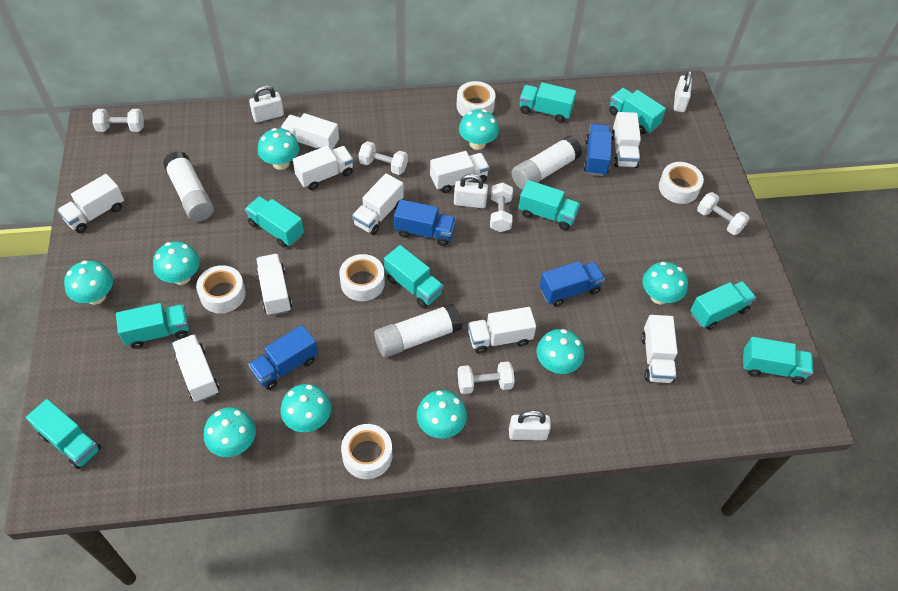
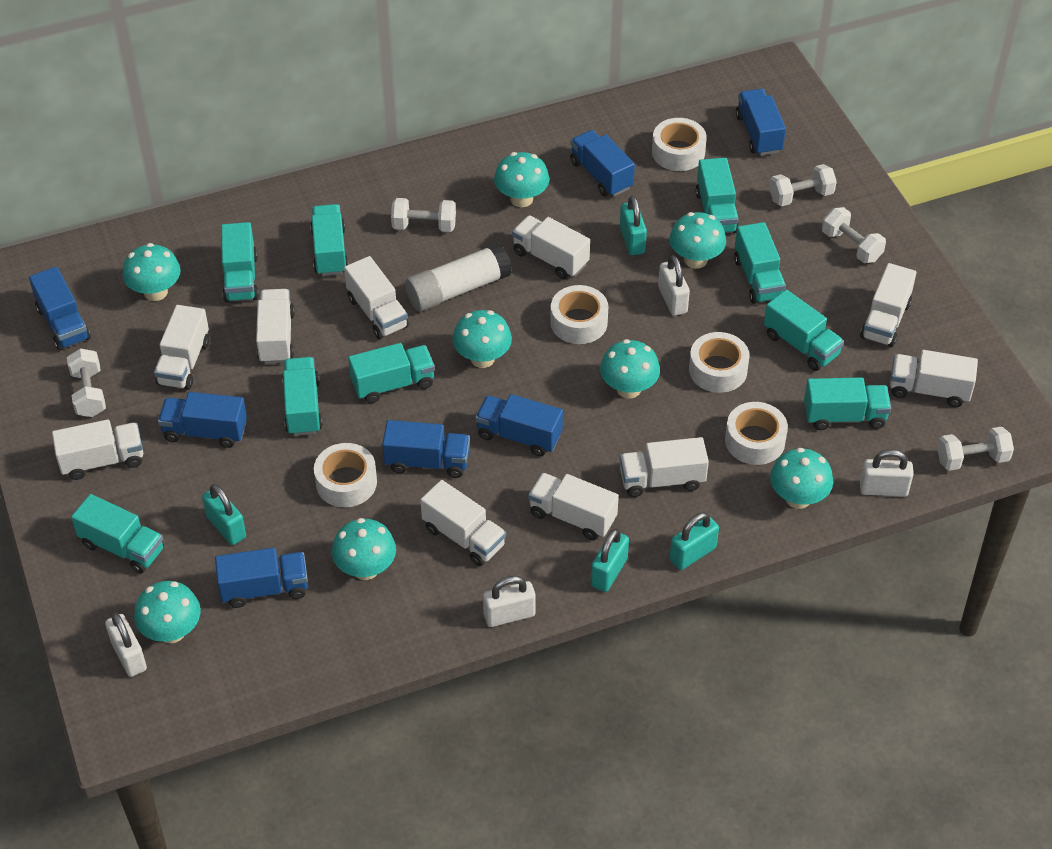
blue truck: 4 -> 7
turquoise mushroom: 9 -> 8
turquoise padlock: 0 -> 4
white glue stick: 3 -> 1

